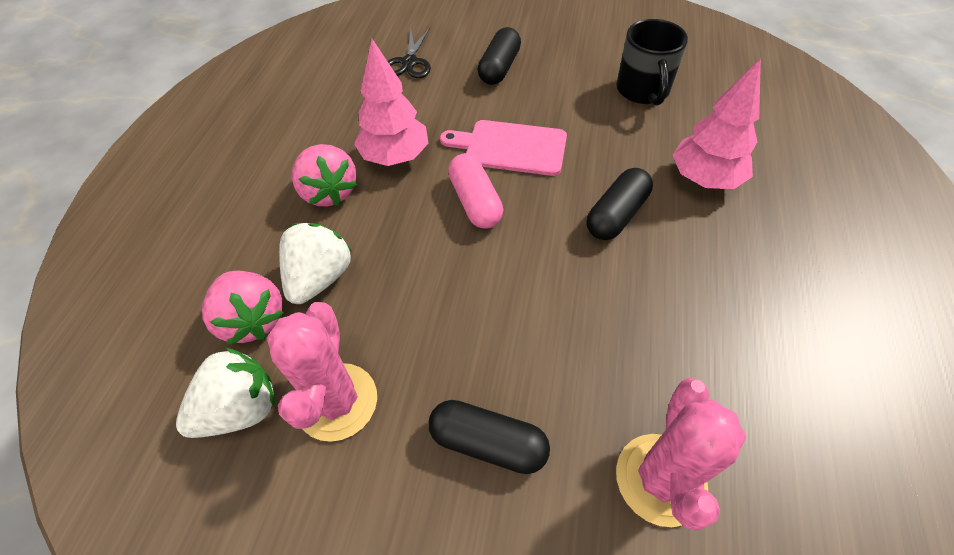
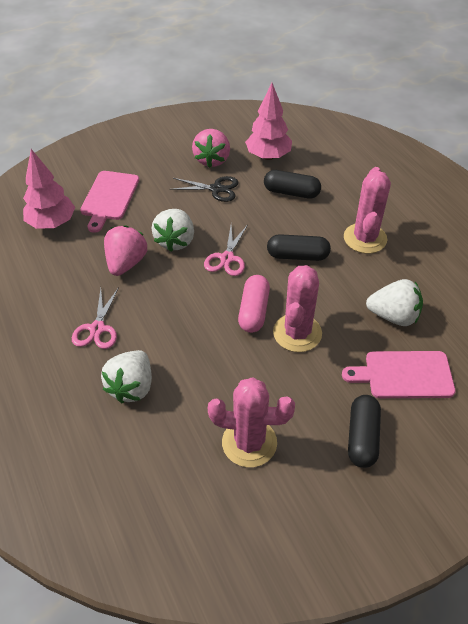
black mug: 1 -> 0
pink cactus: 2 -> 3
pink cutting board: 1 -> 2
pink scissors: 0 -> 2
white strawberry: 2 -> 3

